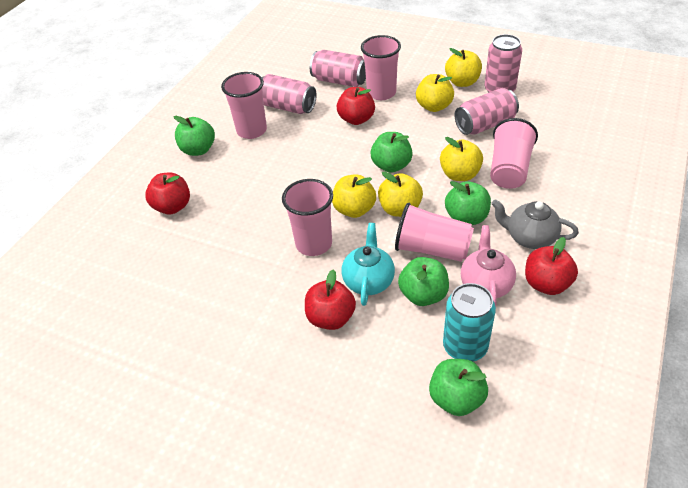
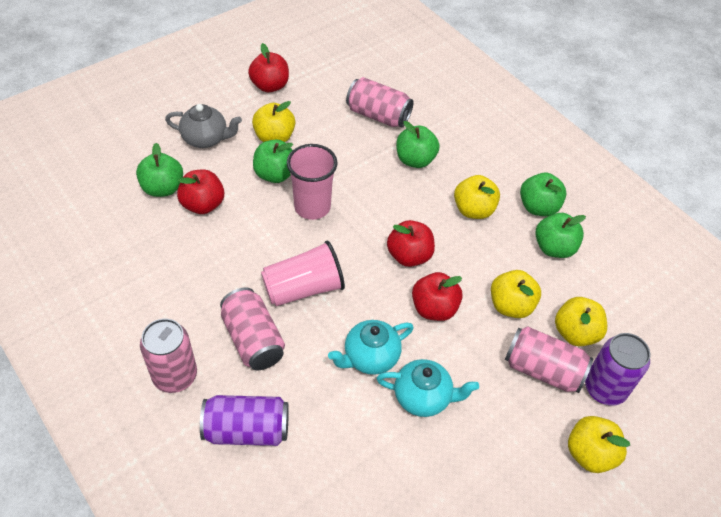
pink cup: 5 -> 2
pink teapot: 1 -> 0
purple can: 0 -> 2
turquoise can: 1 -> 0
turquoise teapot: 1 -> 2

